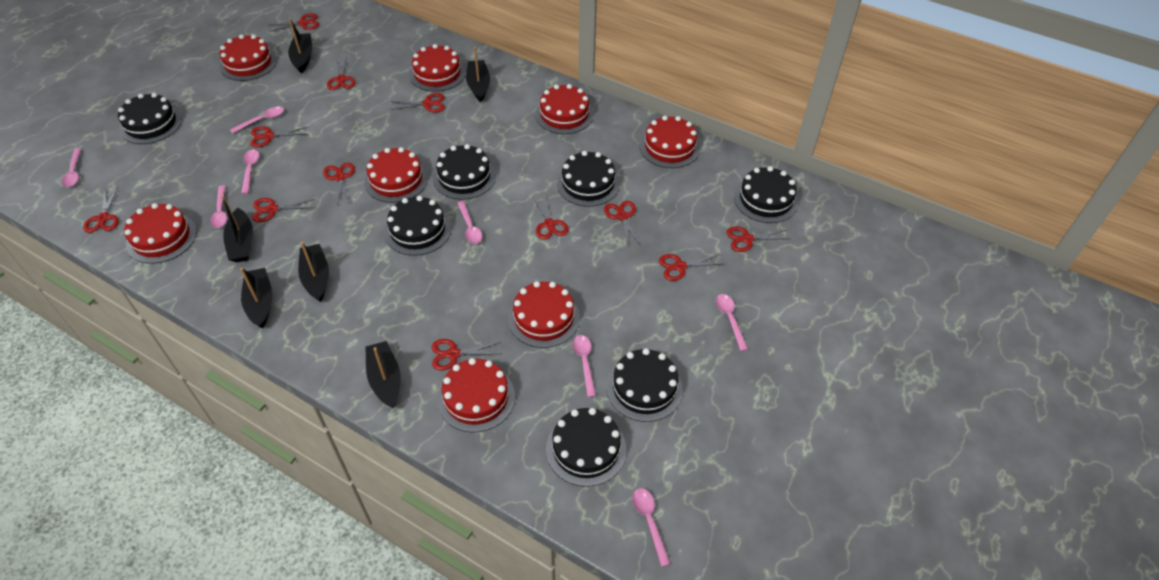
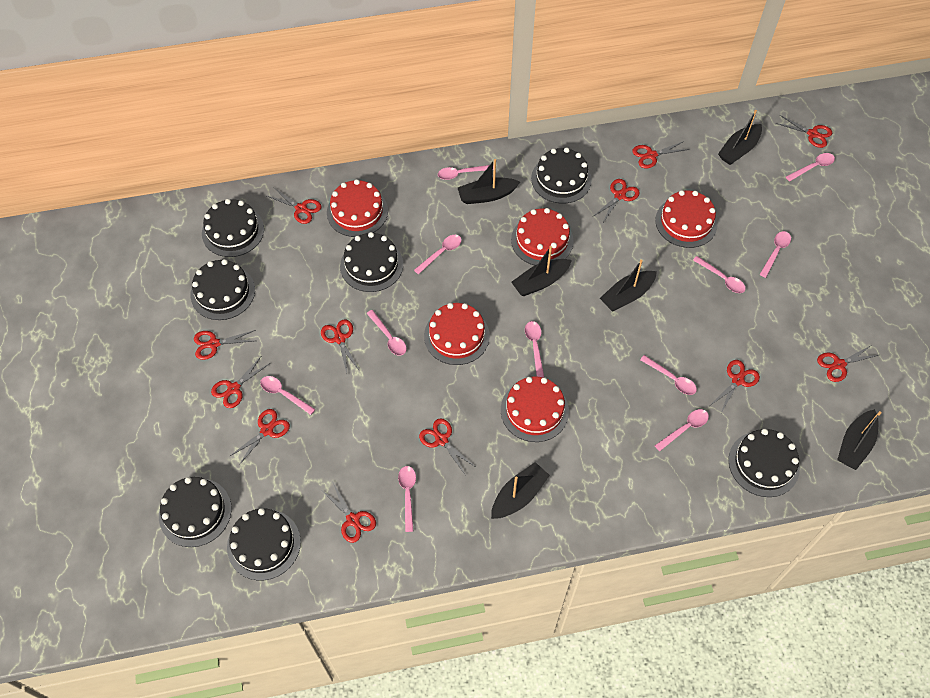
pink spoon: 8 -> 11
red cake: 8 -> 5

